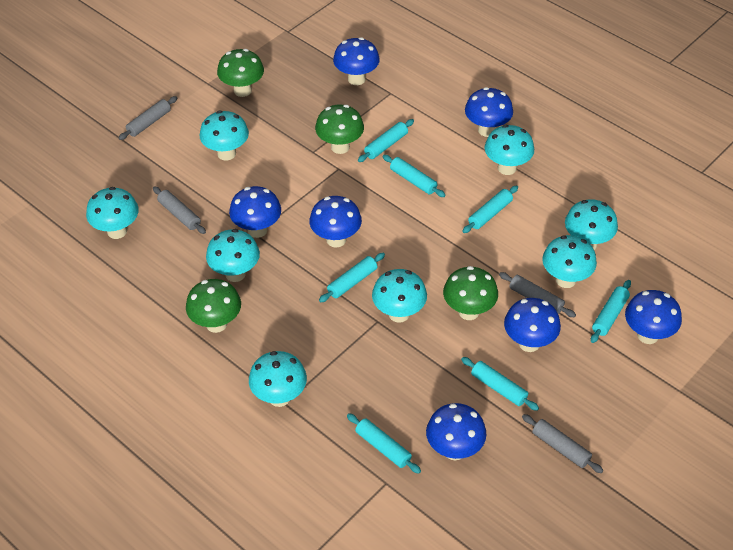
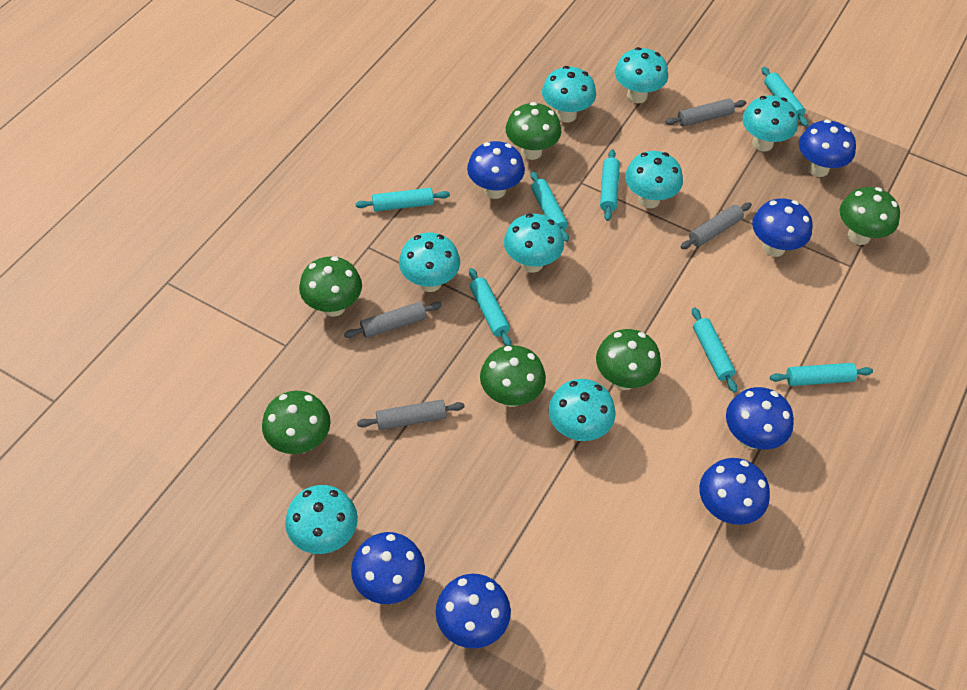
green mushroom: 4 -> 6

